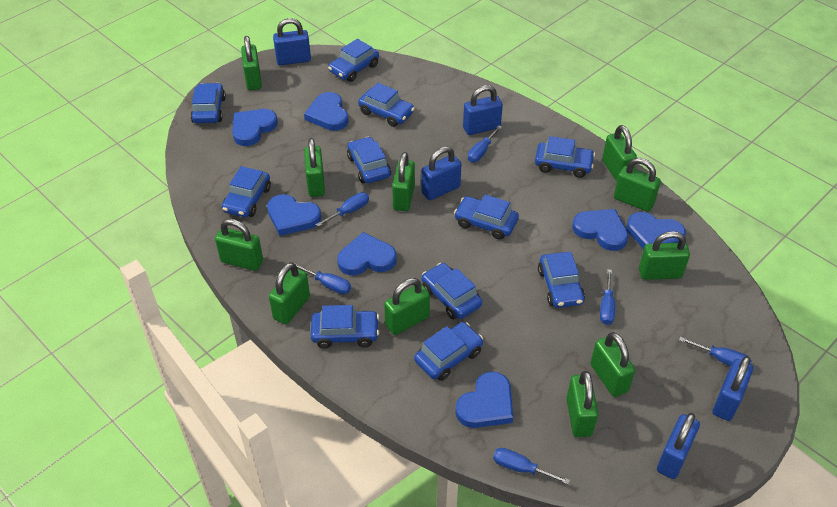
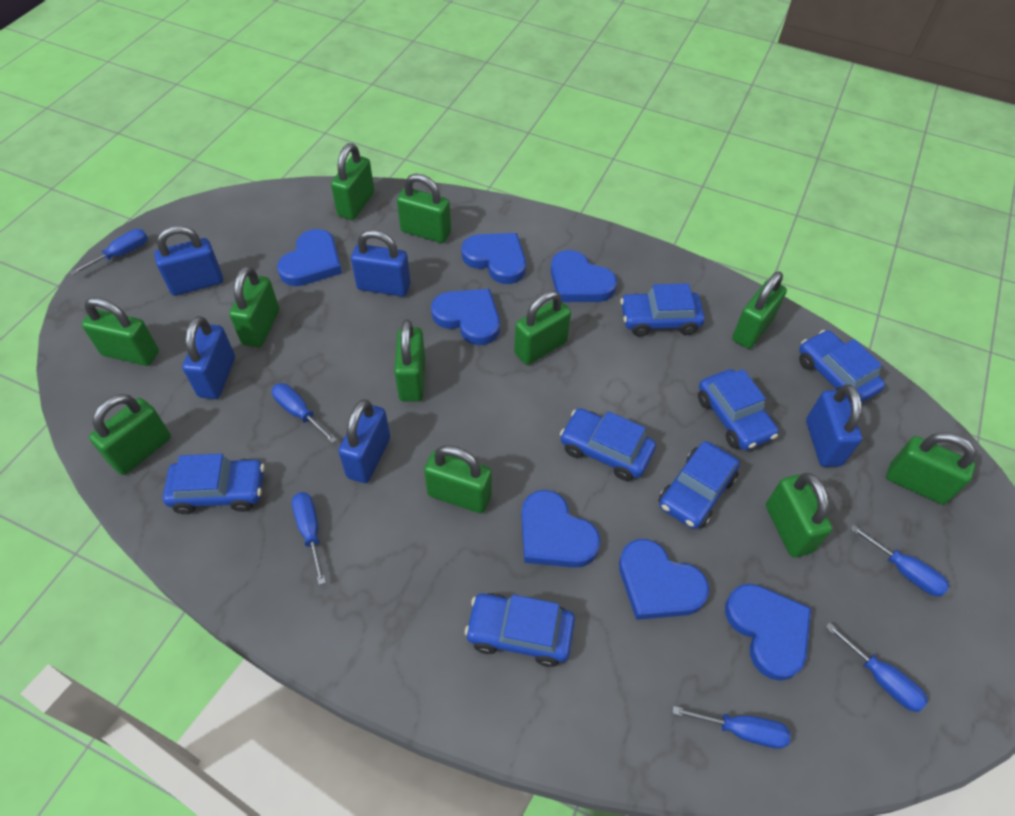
blue car: 11 -> 7

